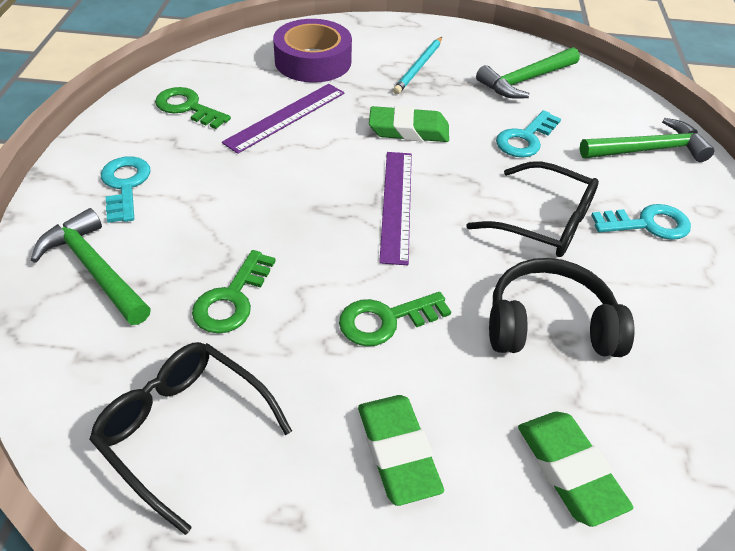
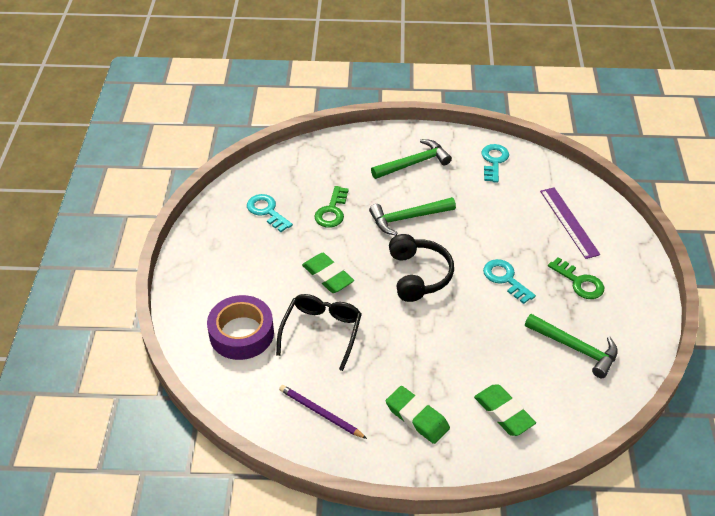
black glasses: 2 -> 1
green key: 3 -> 2
purple pencil: 0 -> 1
purple ruler: 2 -> 1
turquoise pencil: 1 -> 0

